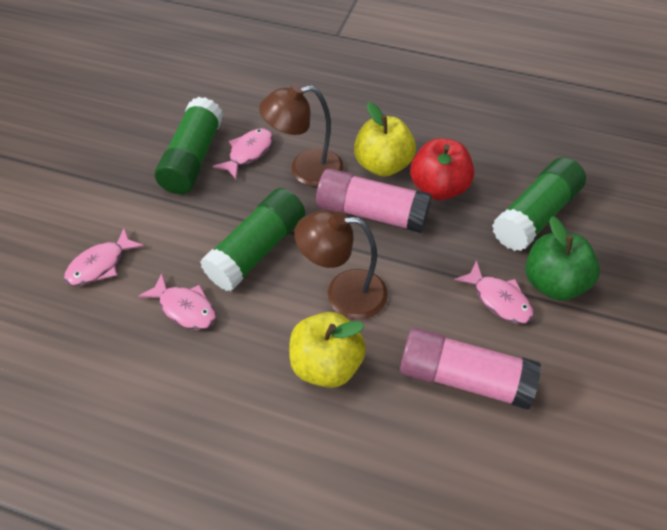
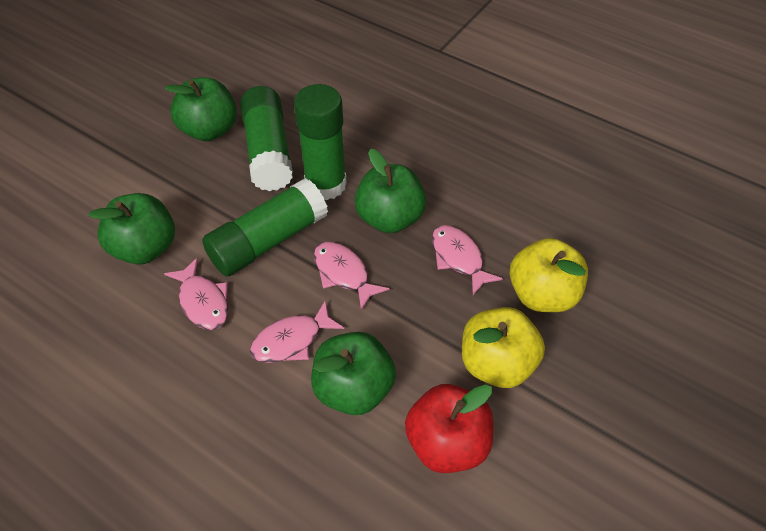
brown lamp: 2 -> 0
green apple: 1 -> 4
pink glue stick: 2 -> 0

